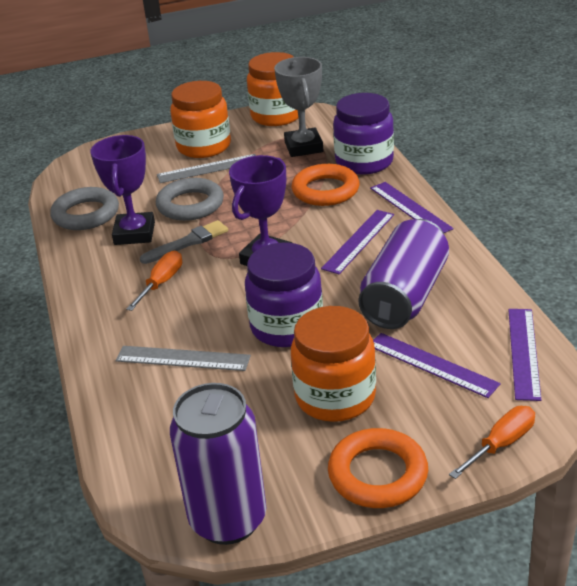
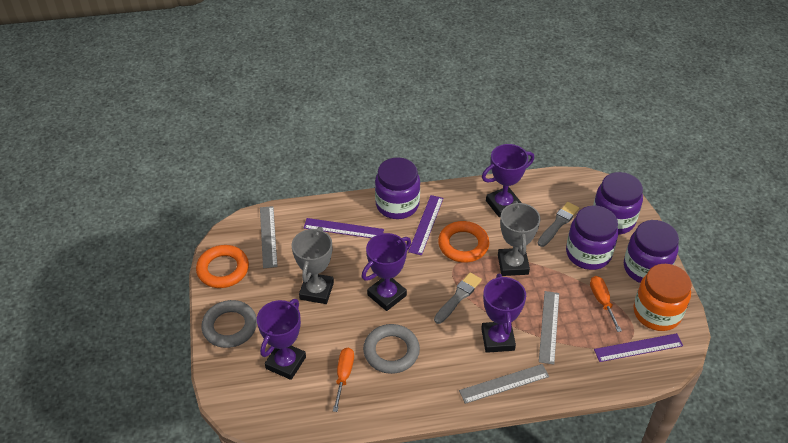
grey brush: 1 -> 2
grey ruler: 2 -> 3
grey trophy: 1 -> 2
orange jar: 3 -> 1
purple can: 2 -> 0
purple jar: 2 -> 4
purple ruler: 4 -> 3
purple trophy: 2 -> 4

